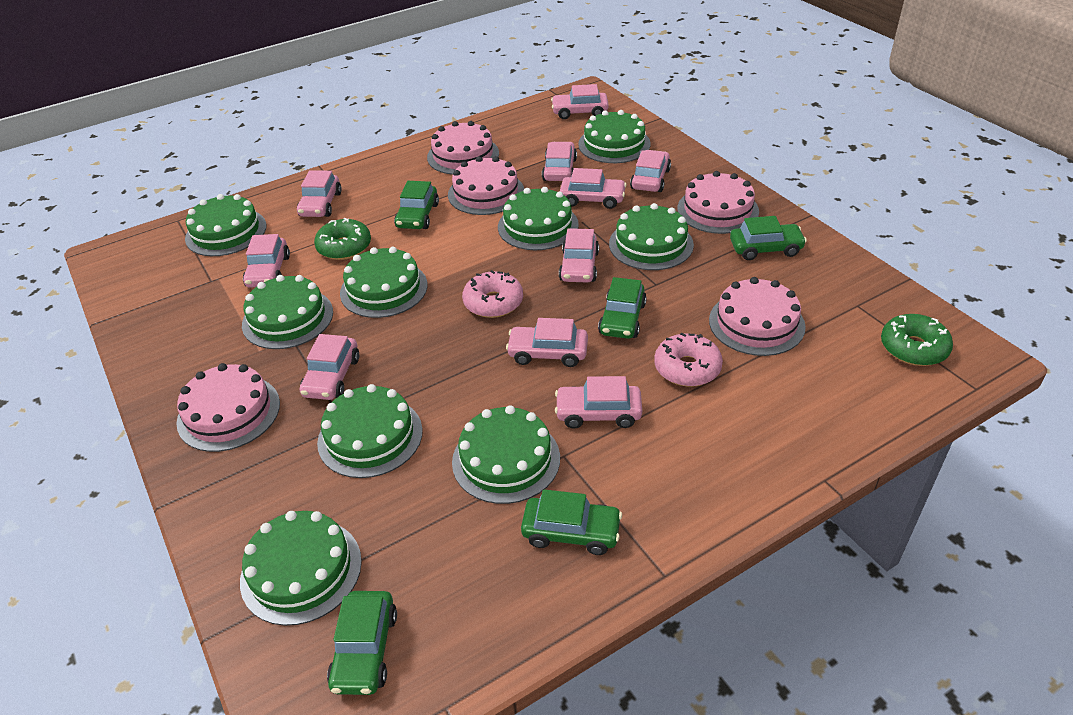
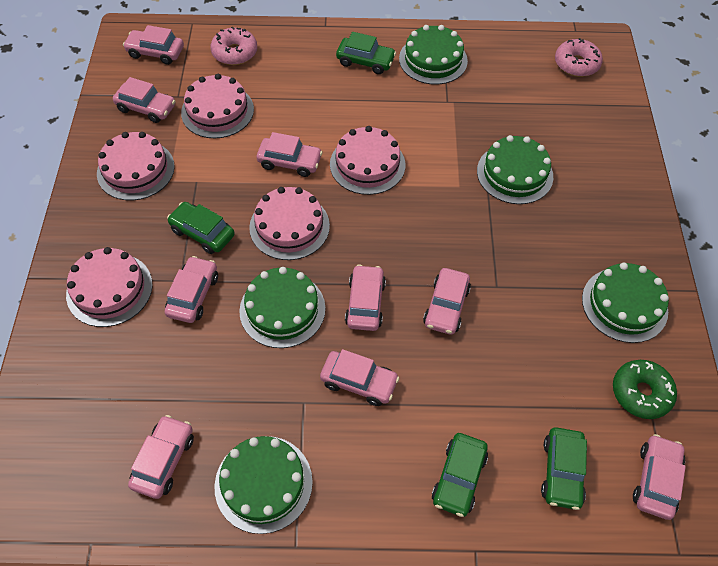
green cake: 9 -> 5
green car: 5 -> 4
green donut: 2 -> 1
pink car: 10 -> 9

